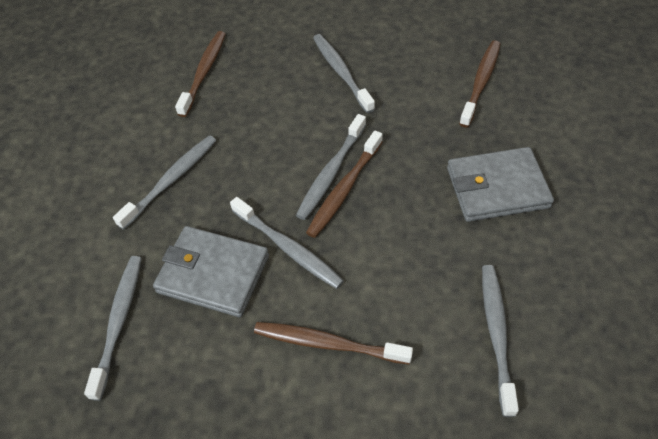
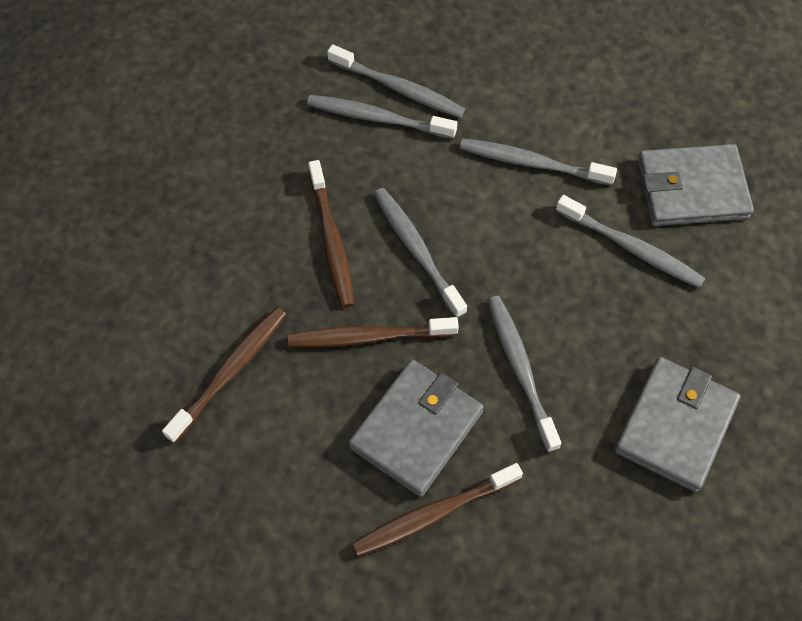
grey wallet: 2 -> 3

